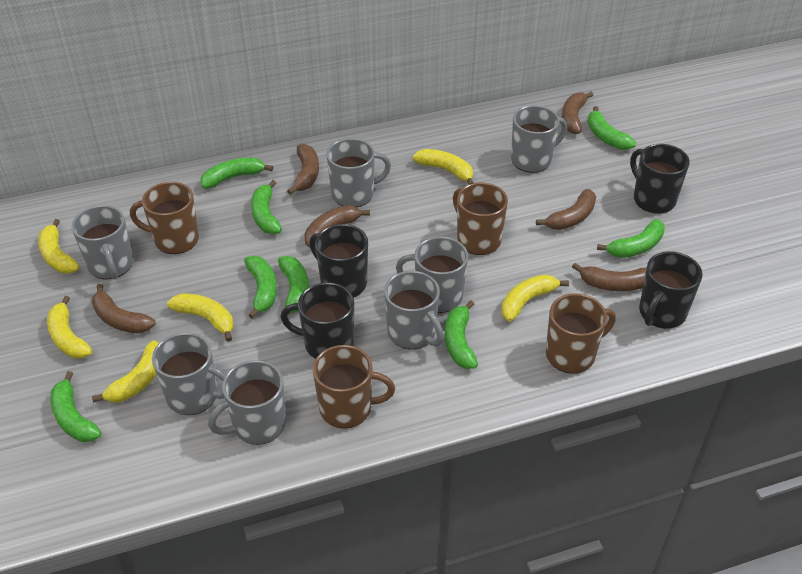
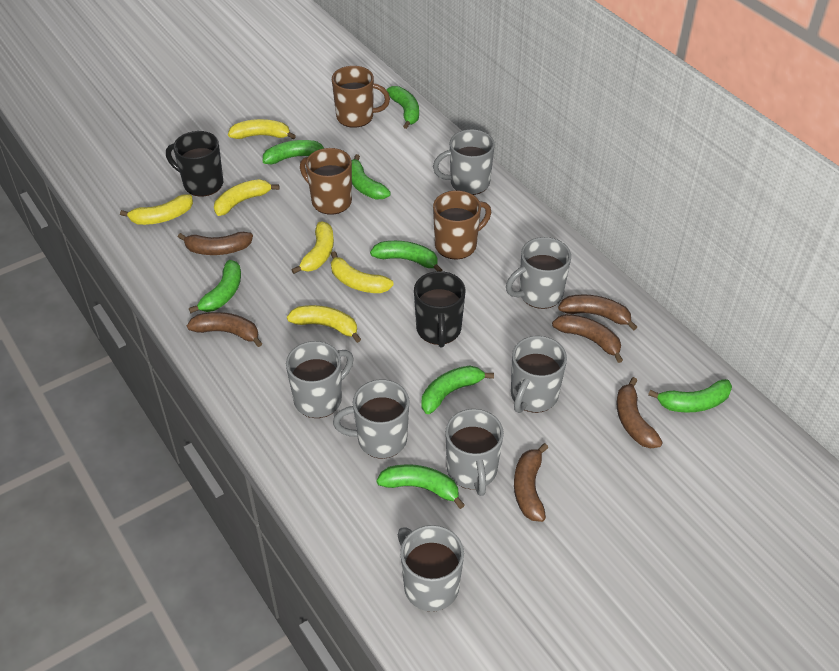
black mug: 4 -> 2
brown mug: 4 -> 3

